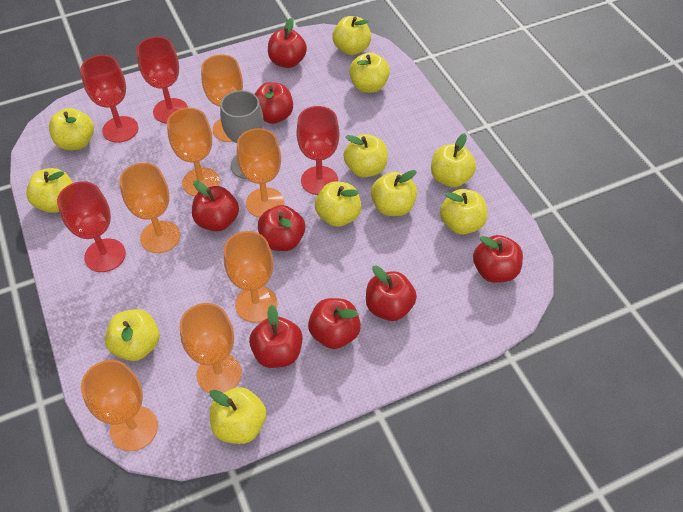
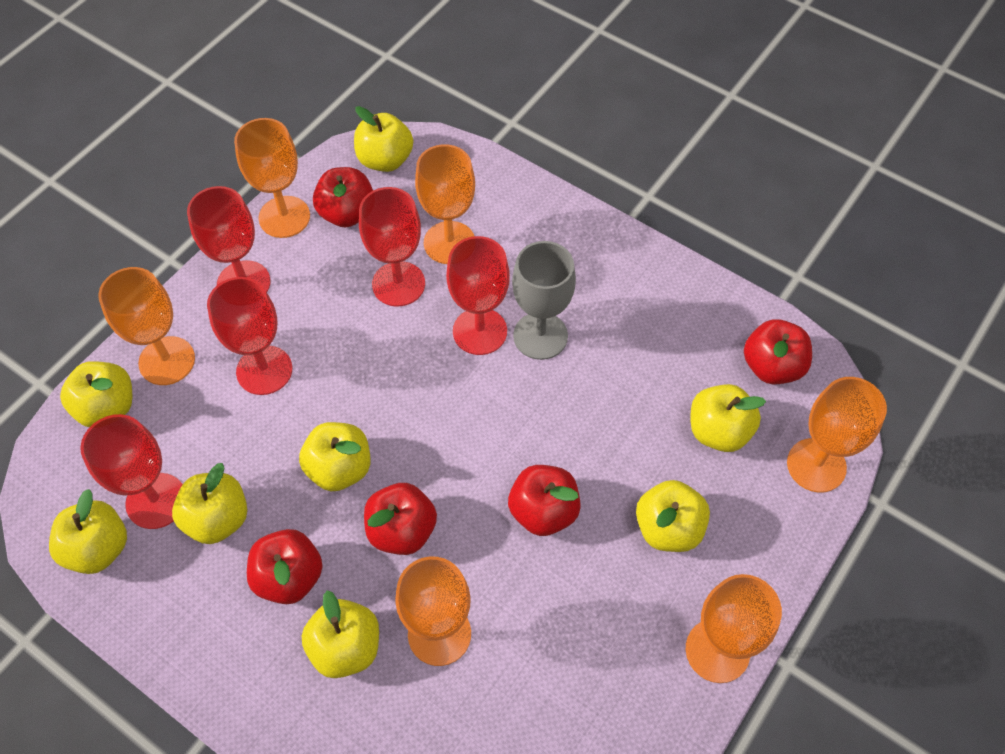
orange goblet: 7 -> 6
red apple: 8 -> 5
red goblet: 4 -> 5
yellow apple: 11 -> 8

